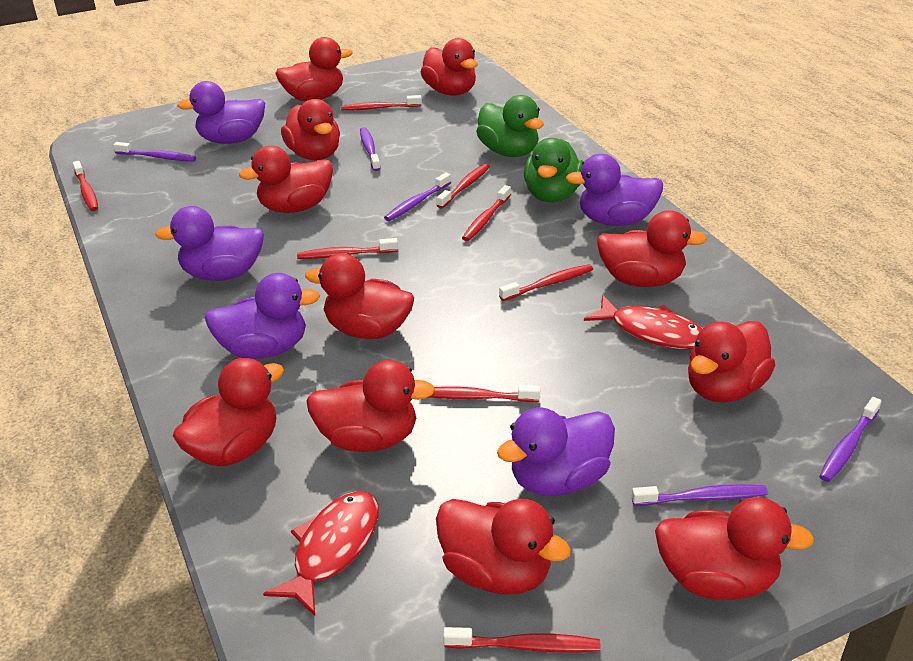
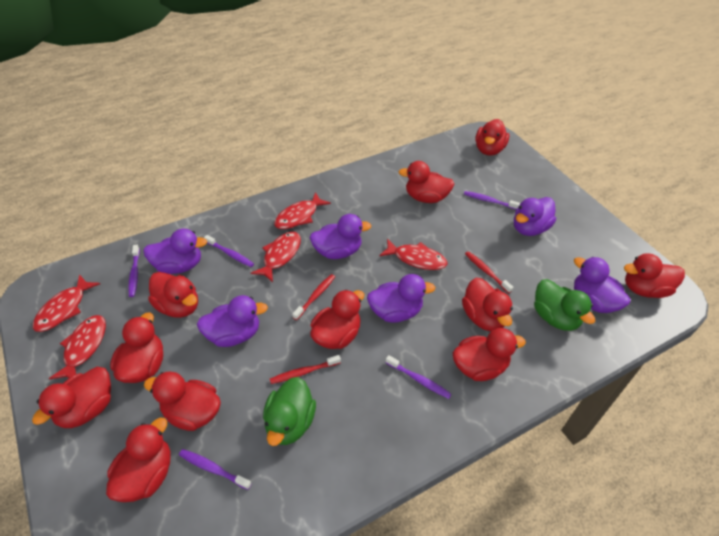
purple duck: 5 -> 6
red fish: 2 -> 5
red toothbrush: 8 -> 3

